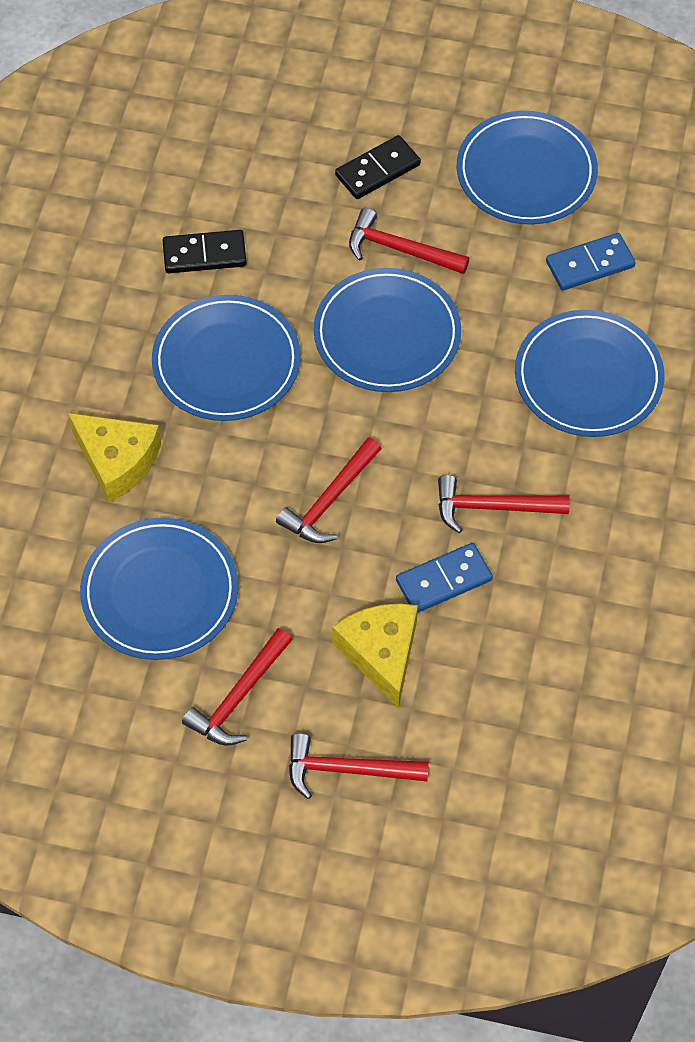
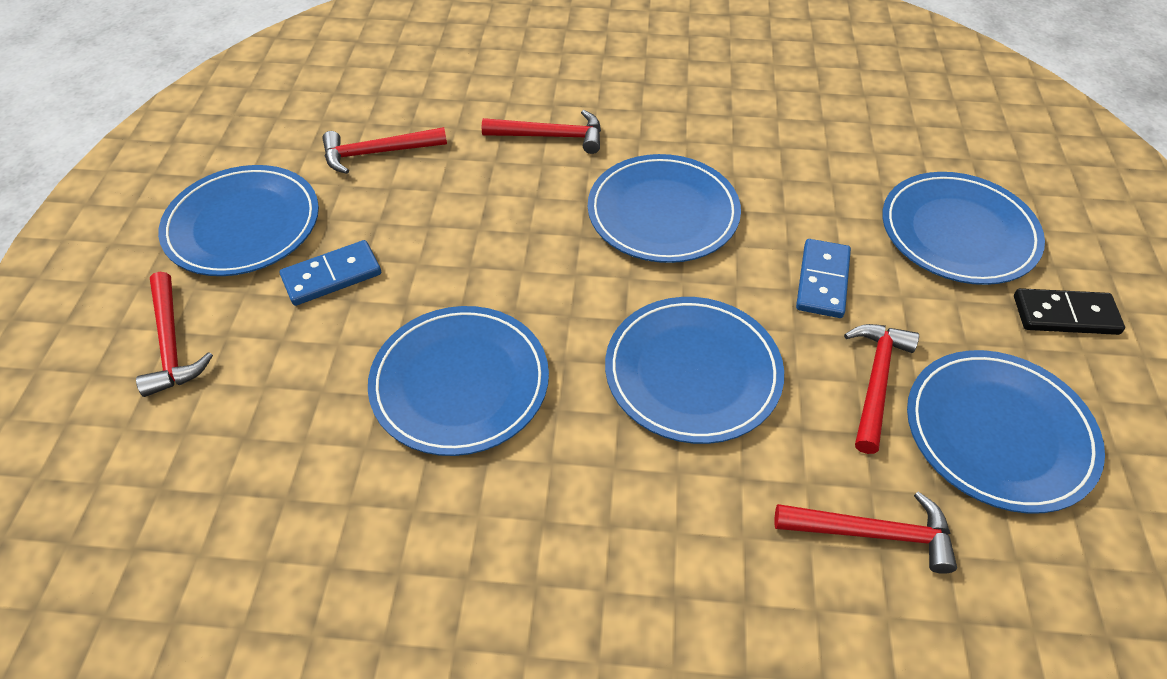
black domino: 2 -> 1
blue plate: 5 -> 6
yellow cheese: 2 -> 0

